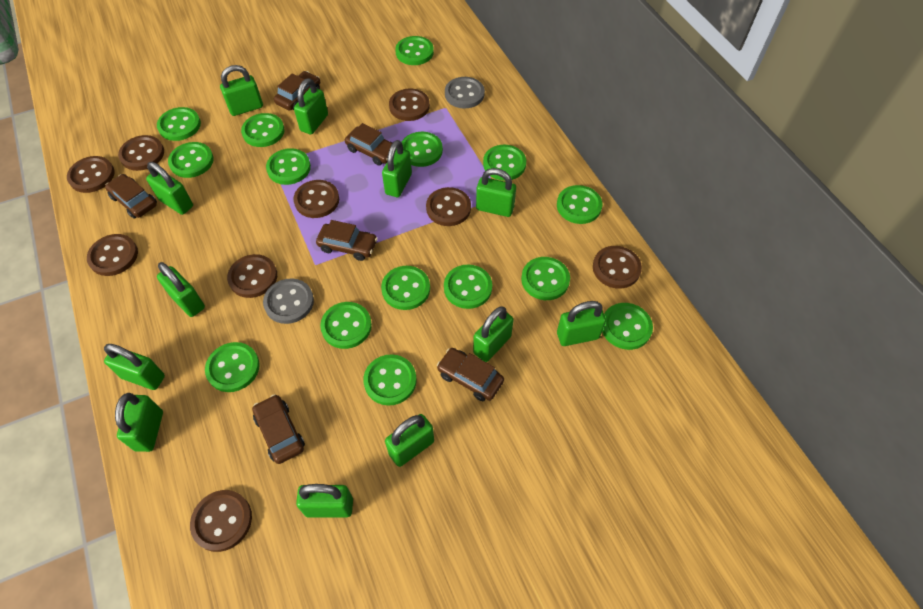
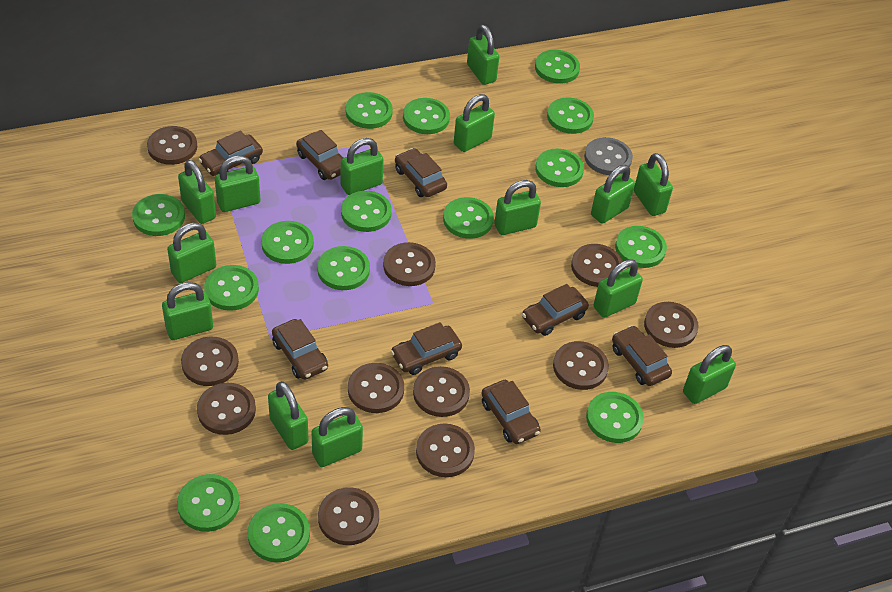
brown button: 9 -> 11
brown car: 6 -> 8
green padlock: 12 -> 14
grey button: 2 -> 1

